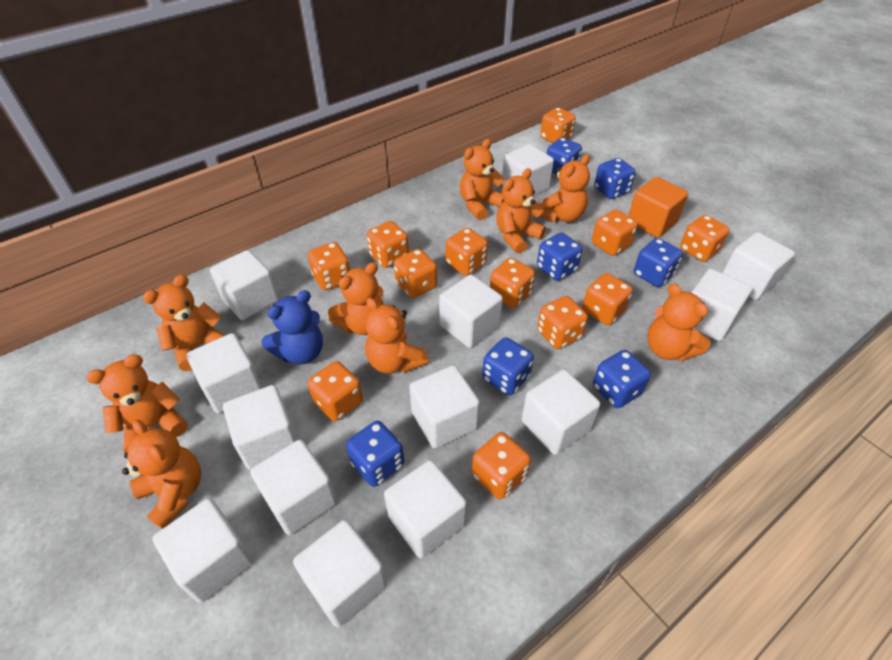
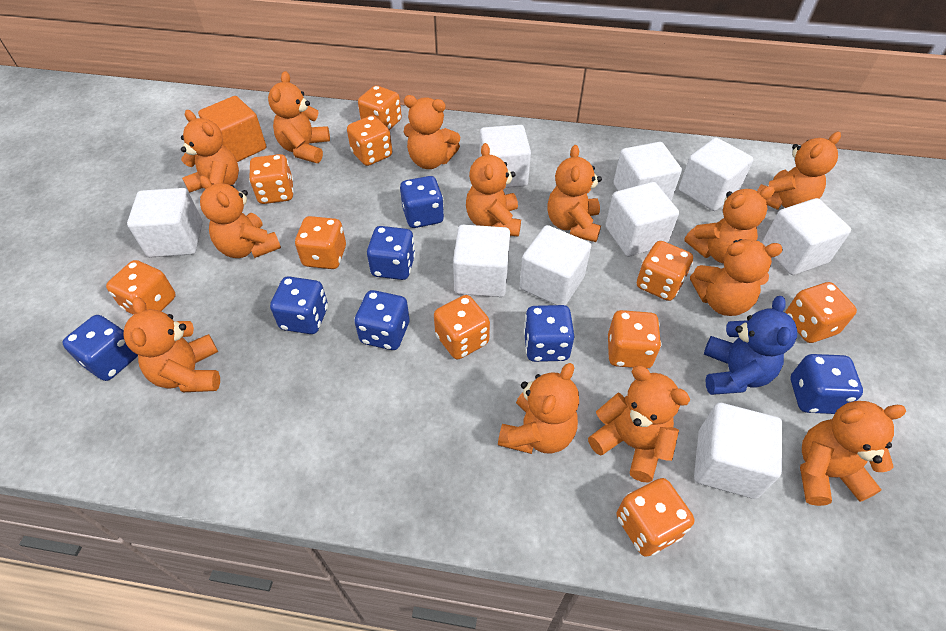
orange dice: 12 -> 10
orange teddy bear: 9 -> 13
white cube: 13 -> 9

